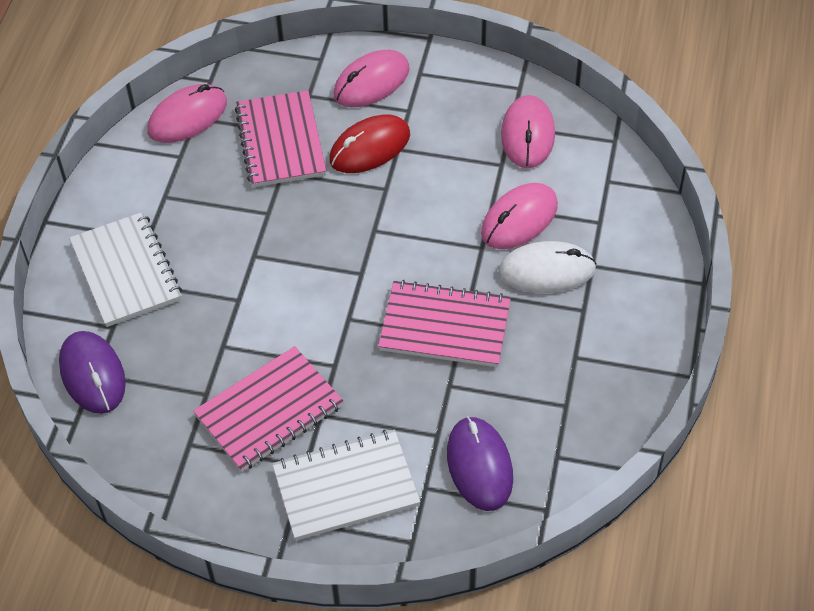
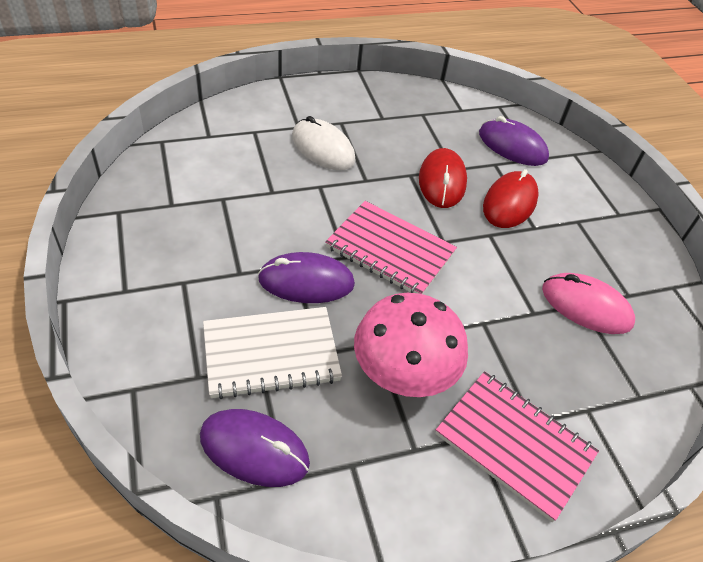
pink mouse: 4 -> 1
pink mushroom: 0 -> 1
pink notebook: 3 -> 2
purple mouse: 2 -> 3
red mouse: 1 -> 2
white notebook: 2 -> 1

